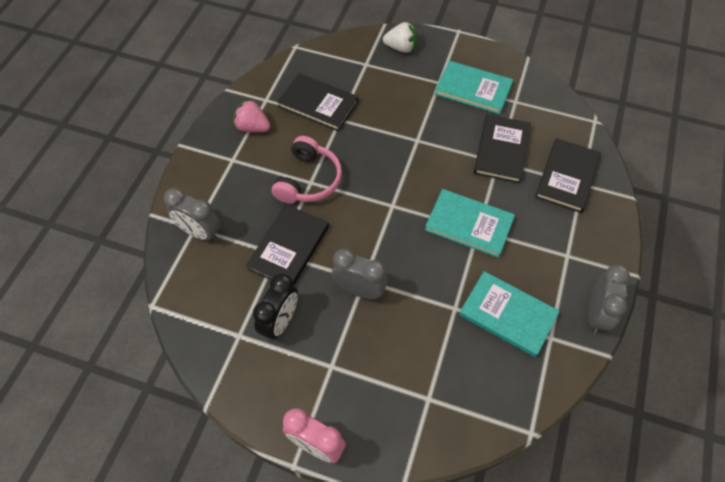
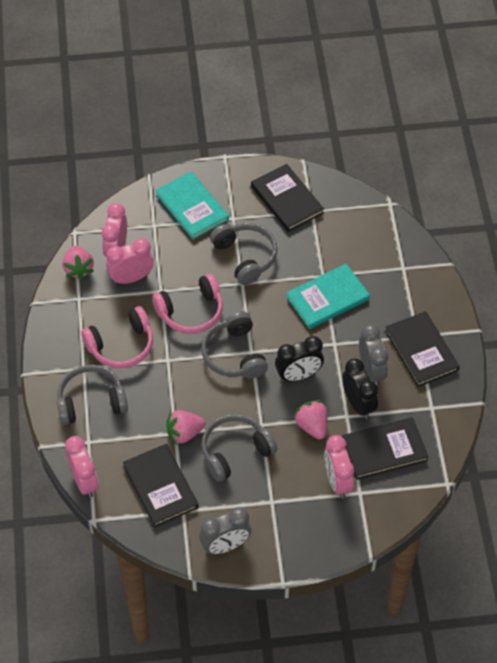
black clock: 1 -> 2
grey clock: 3 -> 2
grey headphones: 0 -> 4
pink clock: 1 -> 4
pink headphones: 1 -> 2
pink strawberry: 1 -> 3
turquoise book: 3 -> 2
white strawberry: 1 -> 0

